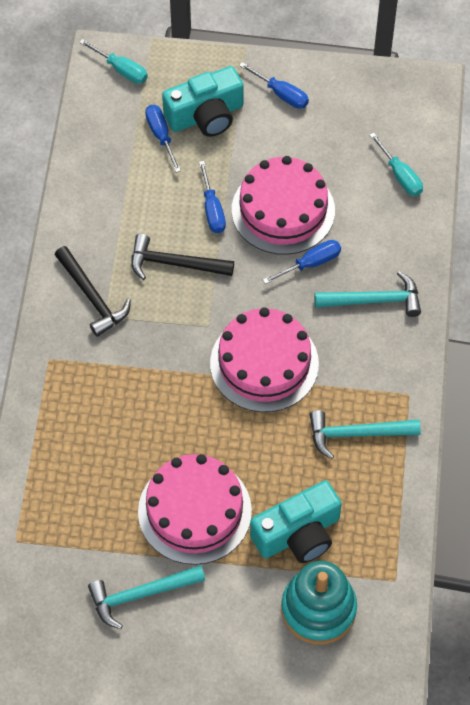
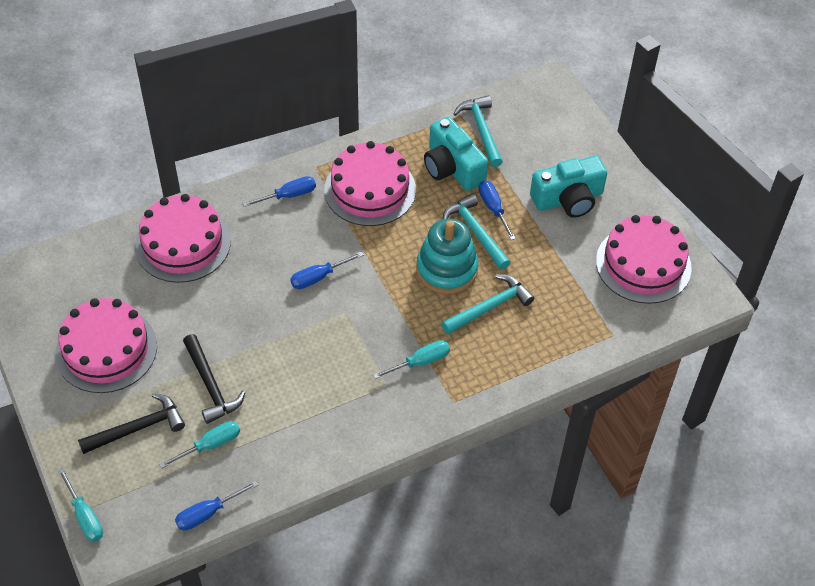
pink cake: 3 -> 4
turquoise screwdriver: 2 -> 3

